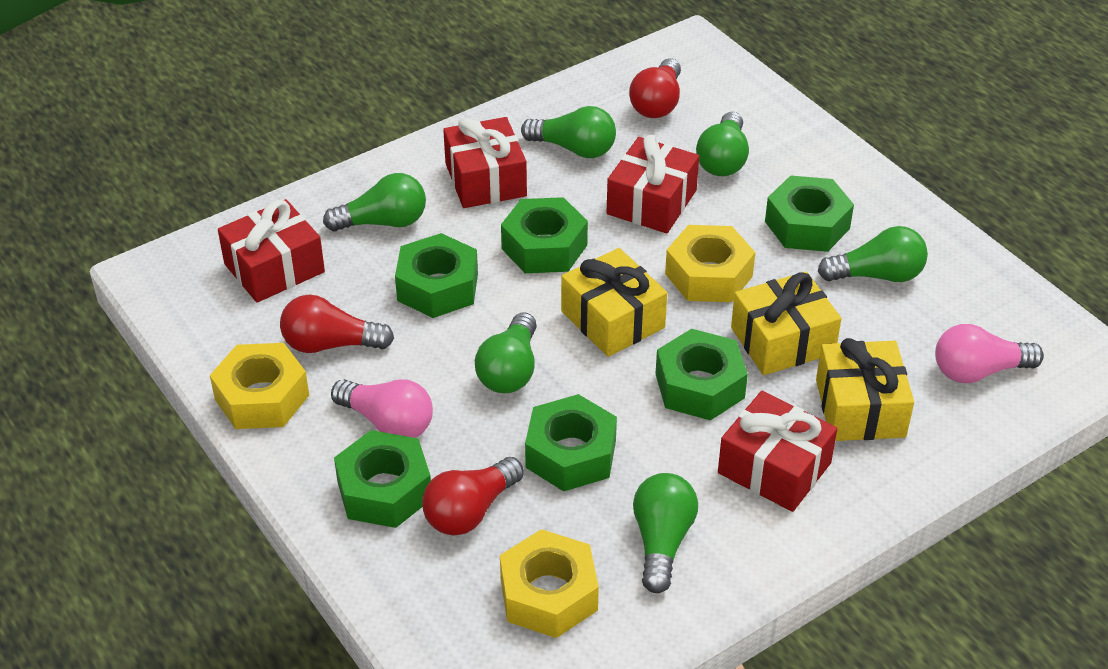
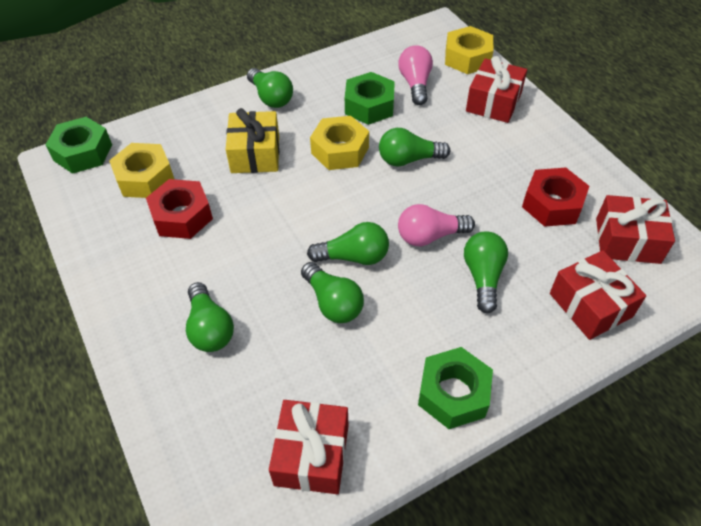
green nut: 6 -> 3
red light bulb: 3 -> 0
red nut: 0 -> 2
yellow gift: 3 -> 1

